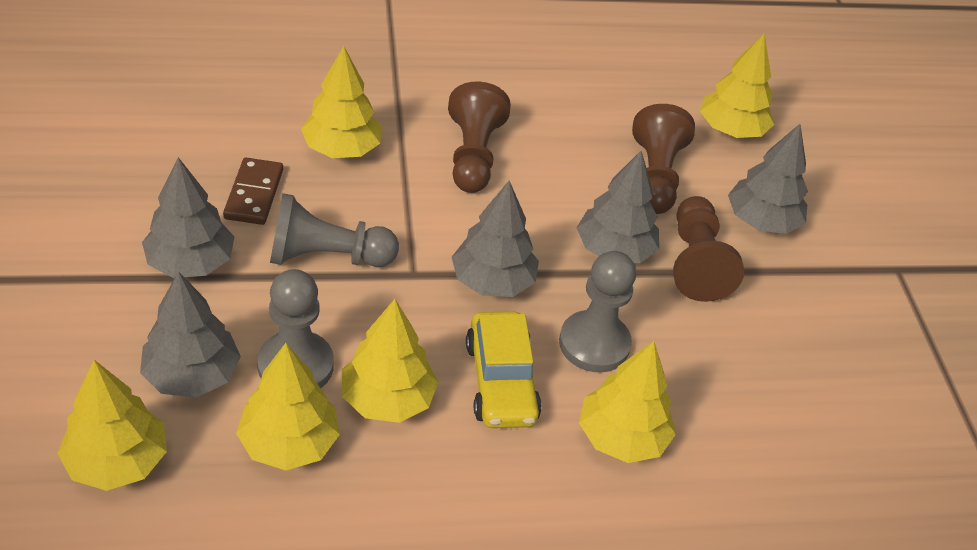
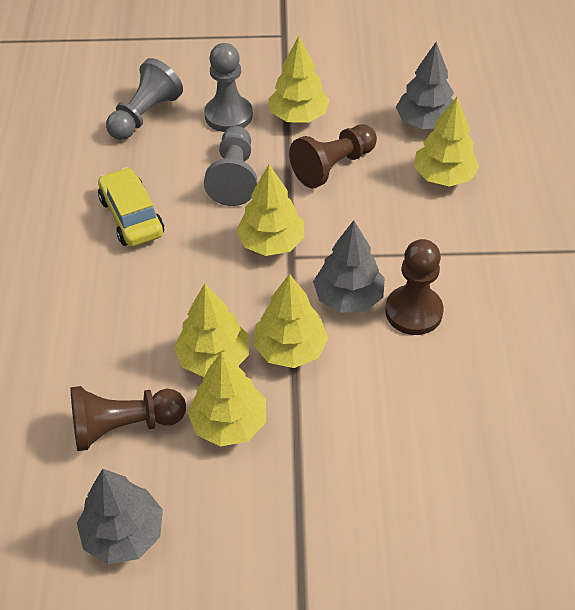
brown domino: 1 -> 0
grey tree: 5 -> 3

